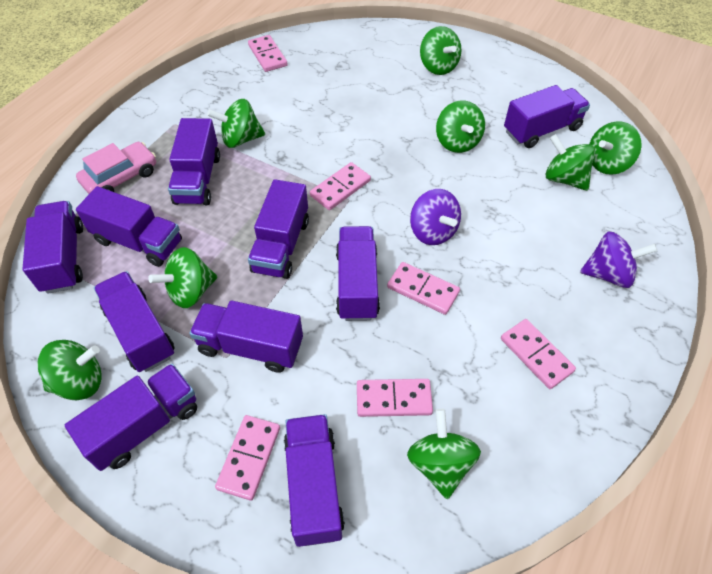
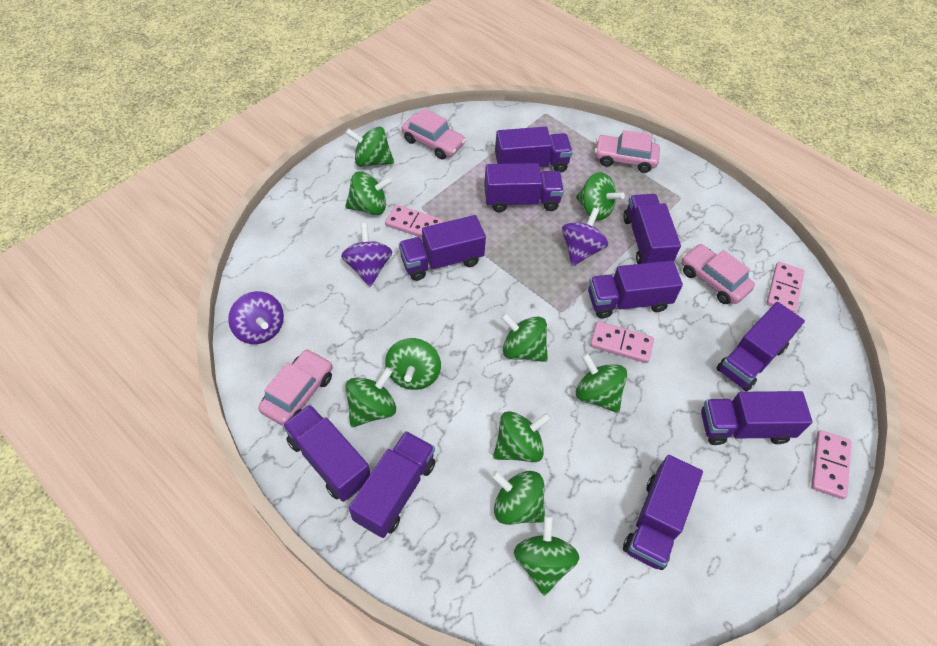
green spinning top: 8 -> 10
pink car: 1 -> 4
pink domino: 6 -> 4
purple spinning top: 2 -> 3

